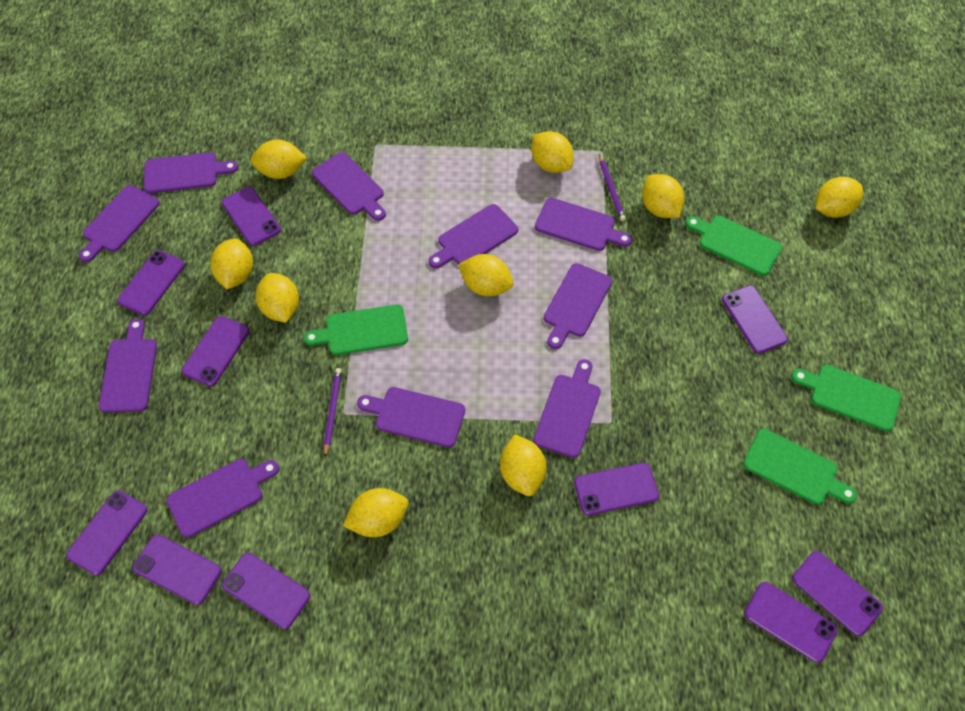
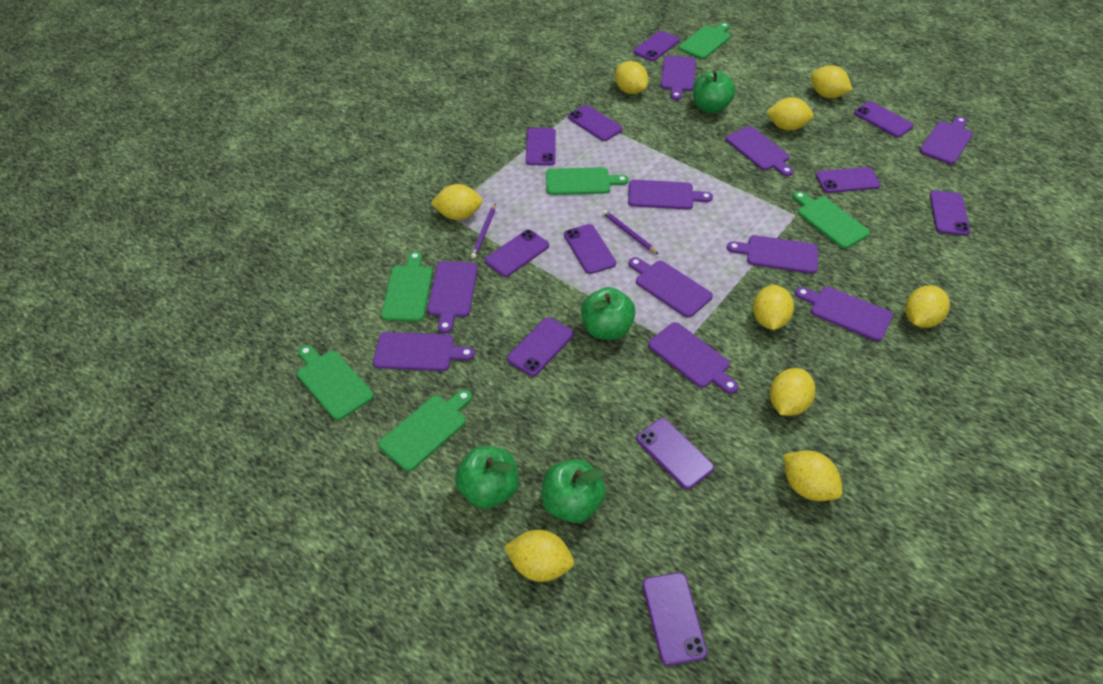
green apple: 0 -> 4
green cutting board: 4 -> 6
purple phone: 10 -> 11

